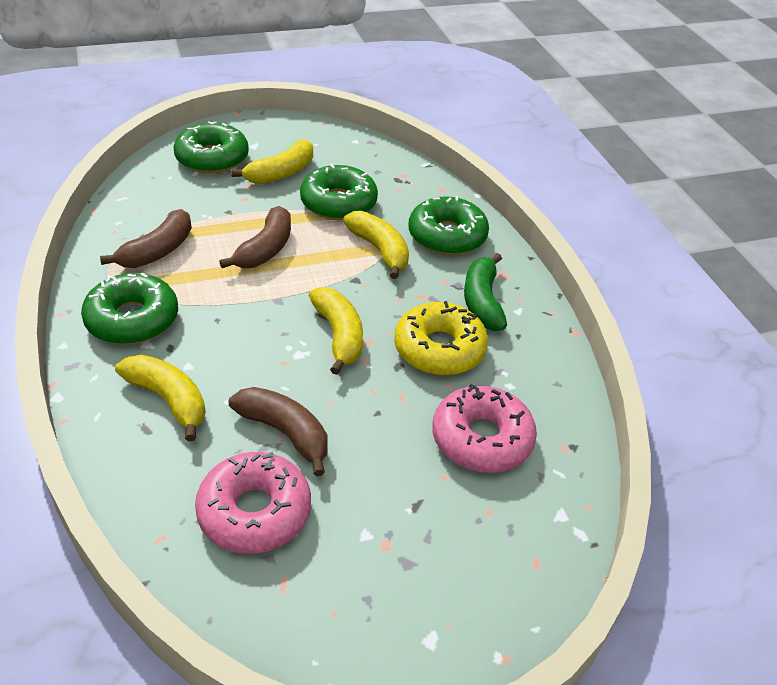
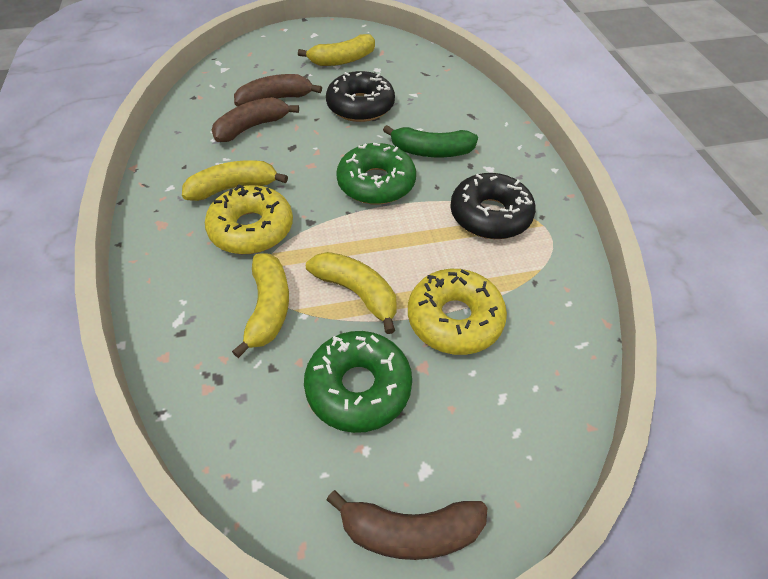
black donut: 0 -> 2
green donut: 4 -> 2
pink donut: 2 -> 0
yellow donut: 1 -> 2

